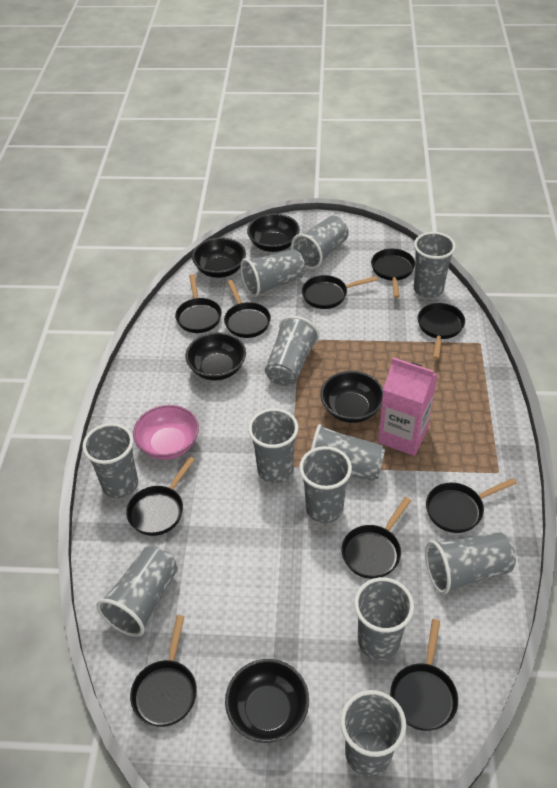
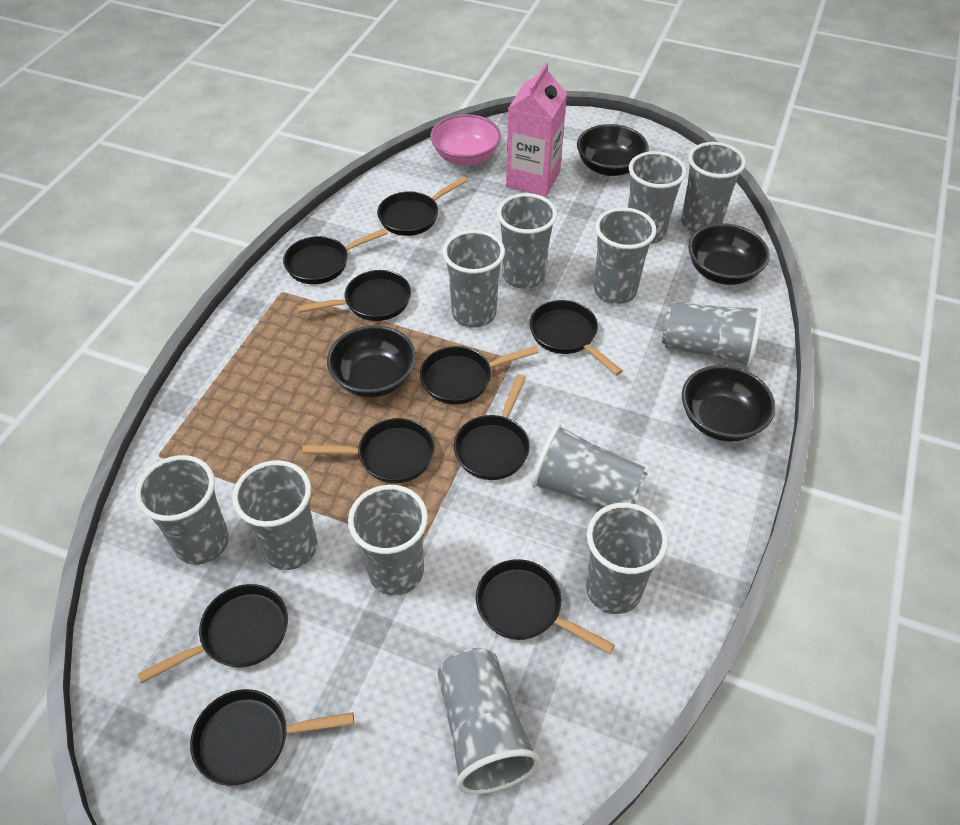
black bowl: 5 -> 4

